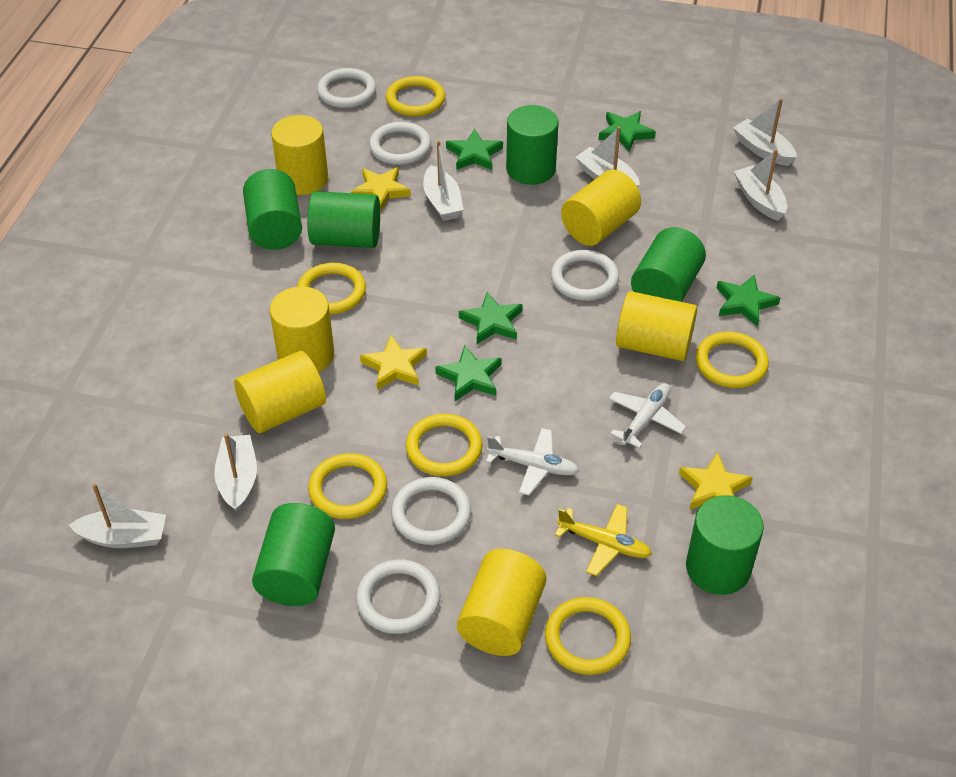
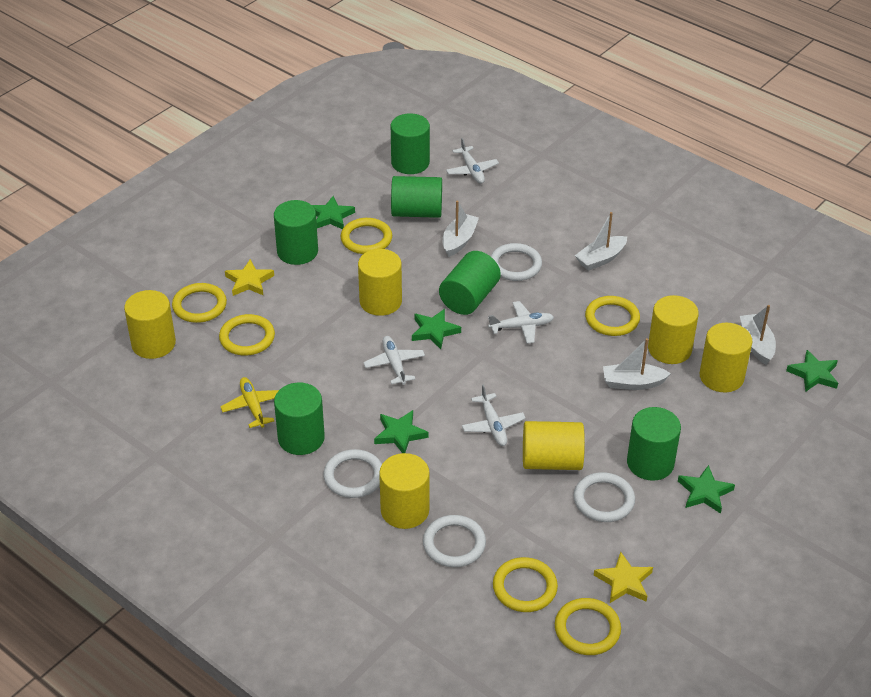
white boat: 6 -> 4
white plane: 2 -> 4
white ring: 5 -> 4
yellow star: 3 -> 2

